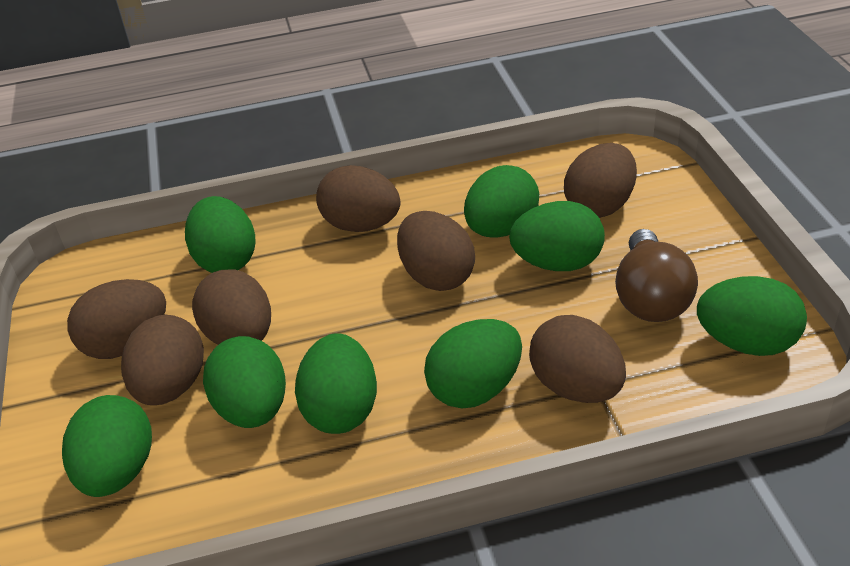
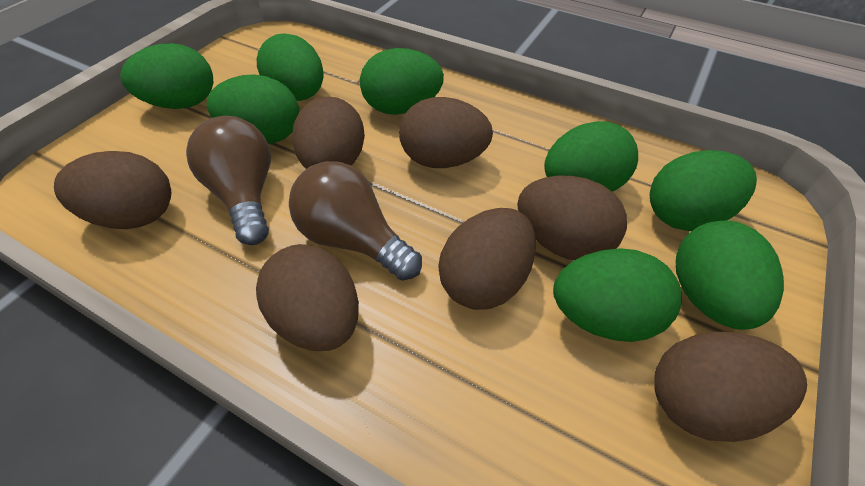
brown light bulb: 1 -> 2

